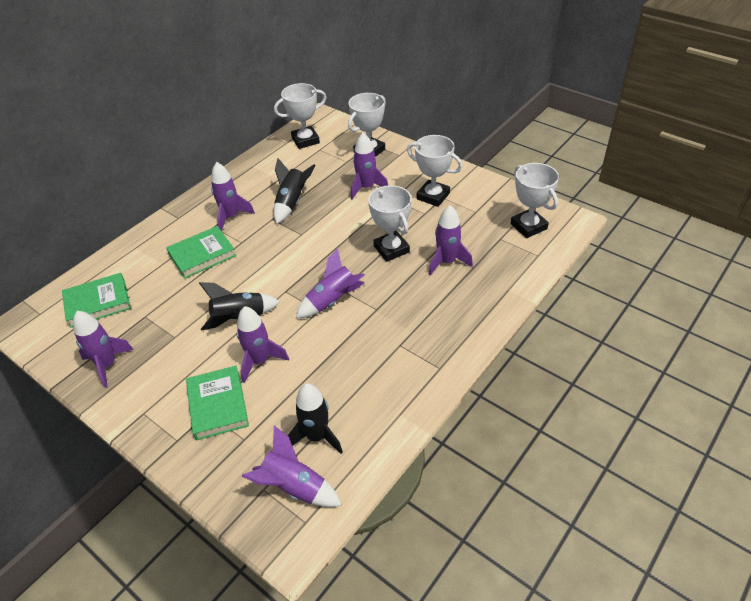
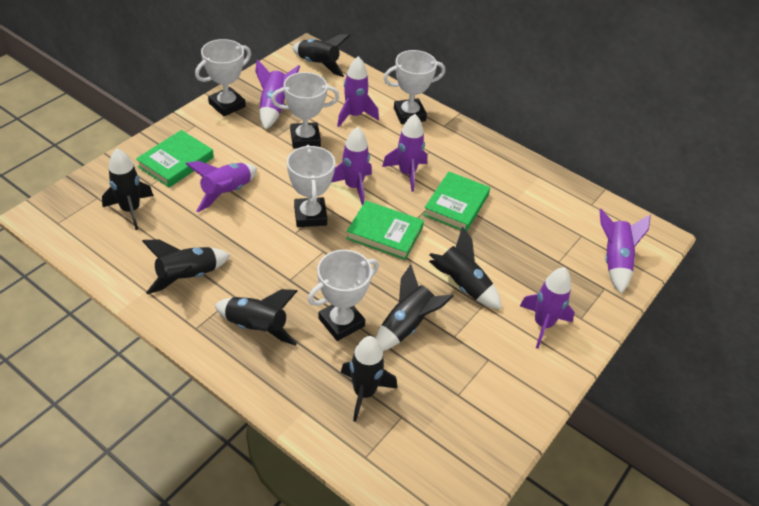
black rocket: 3 -> 7

